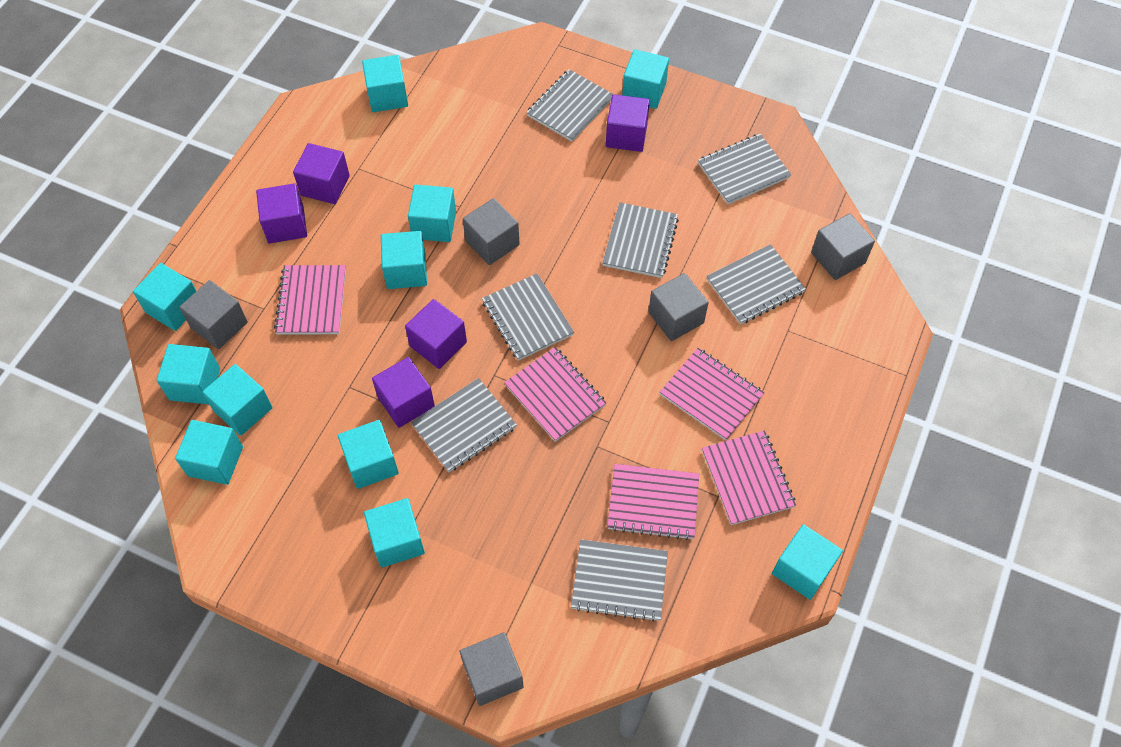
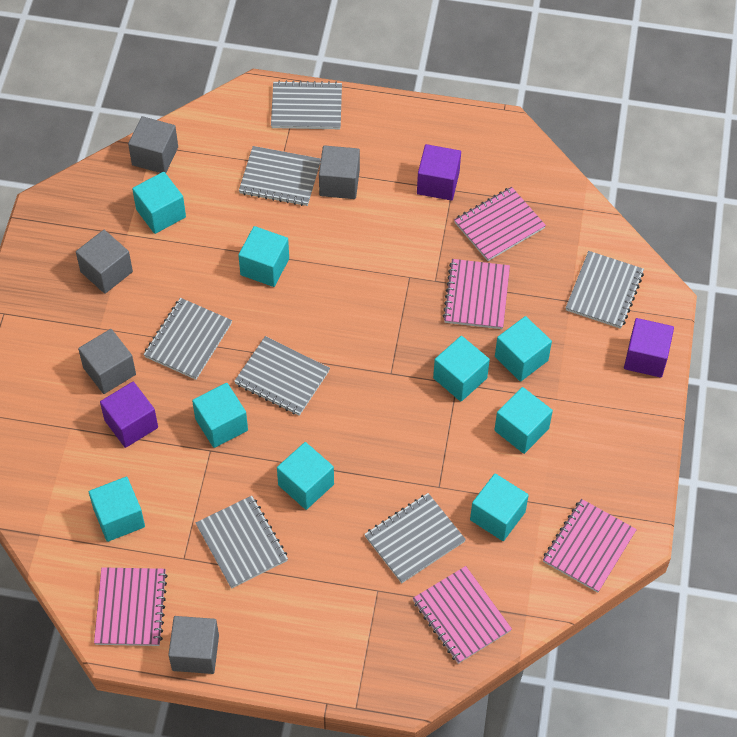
purple cube: 5 -> 3
turquoise cube: 11 -> 9

